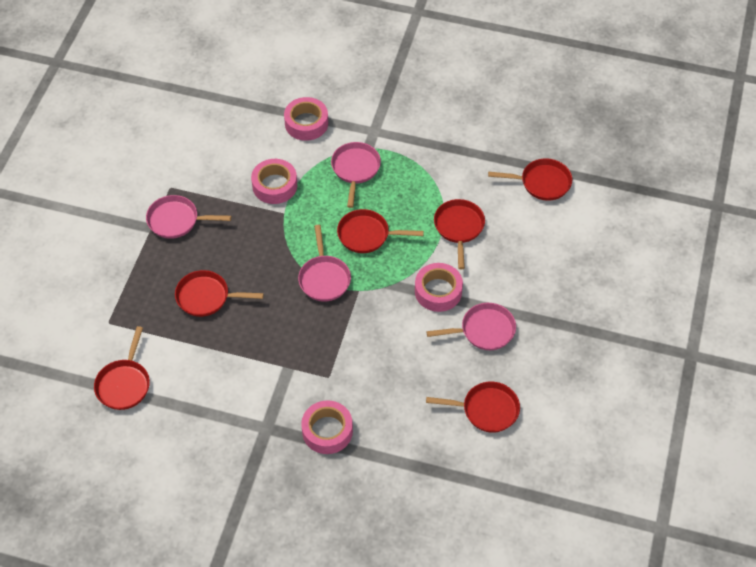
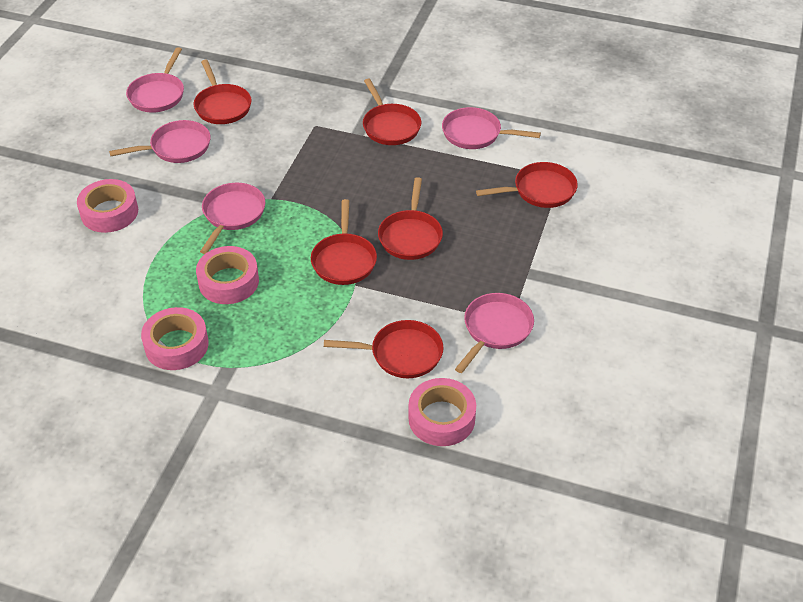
pink pan: 4 -> 5

